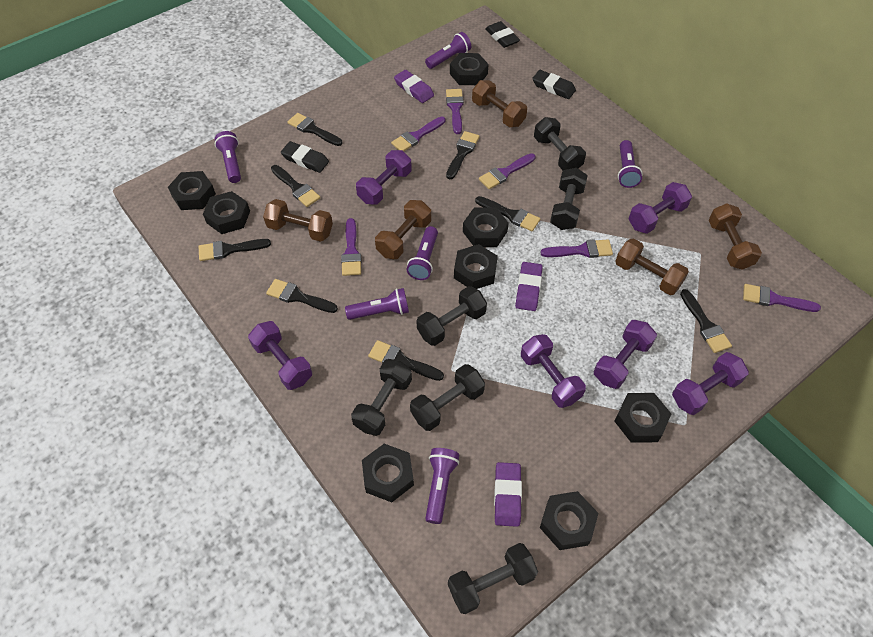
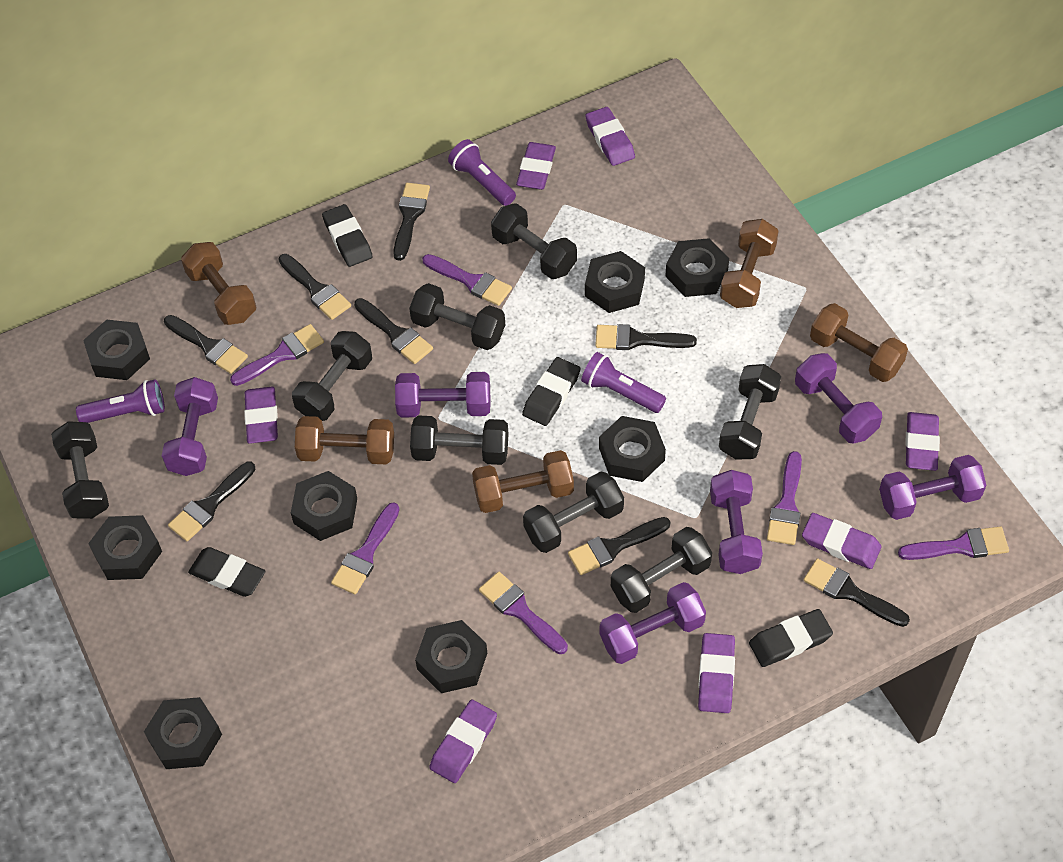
black dumbbell: 6 -> 8
black eraser: 3 -> 4
purple eraser: 3 -> 7
purple flashlight: 6 -> 3

